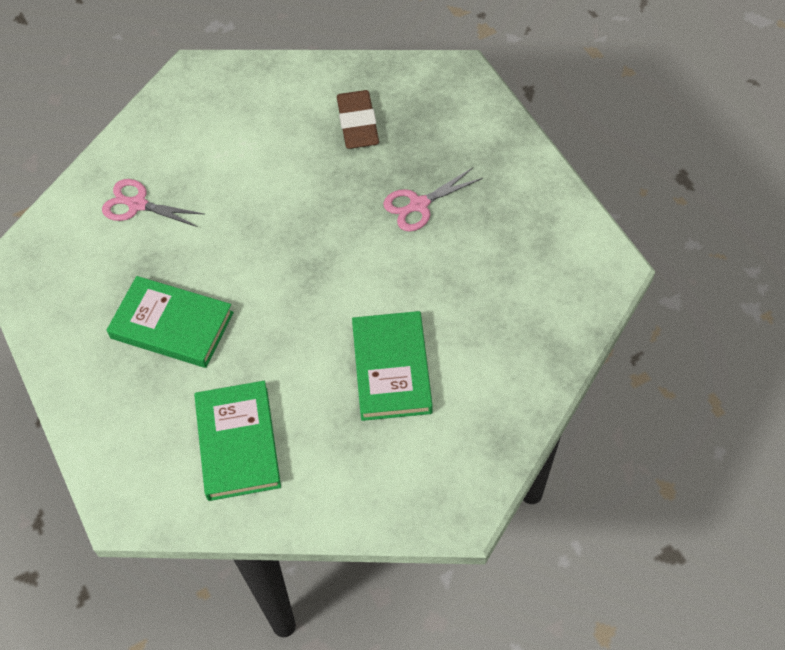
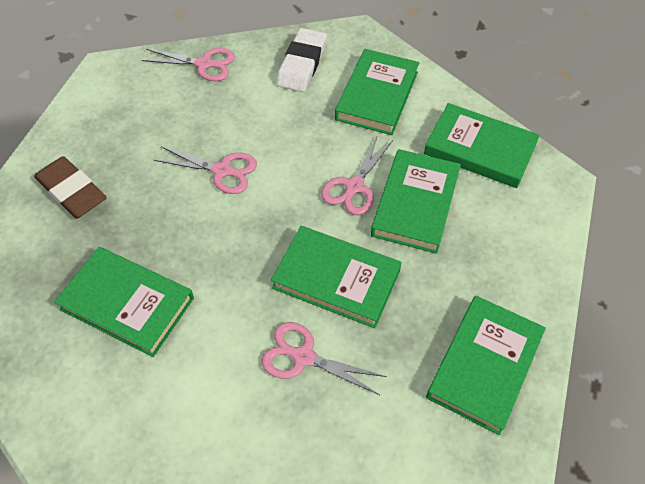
green book: 3 -> 6
pink scissors: 2 -> 4
white eraser: 0 -> 1

